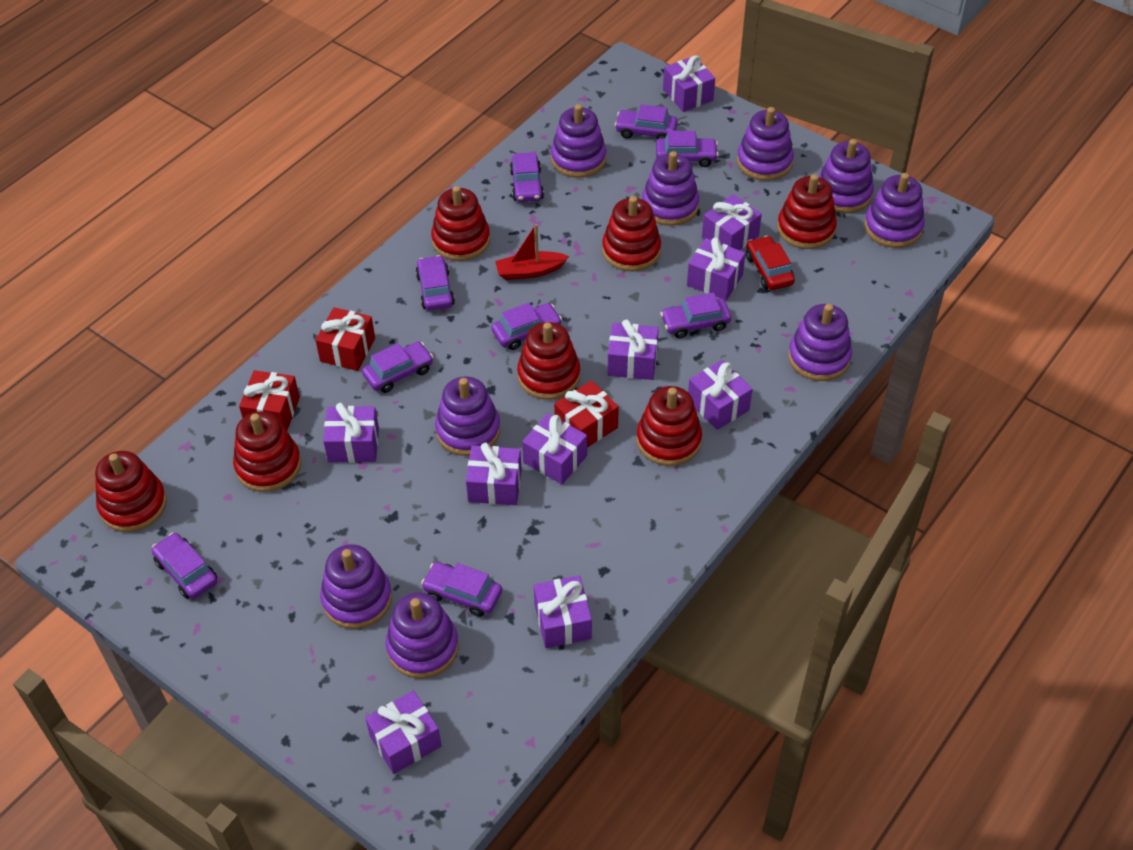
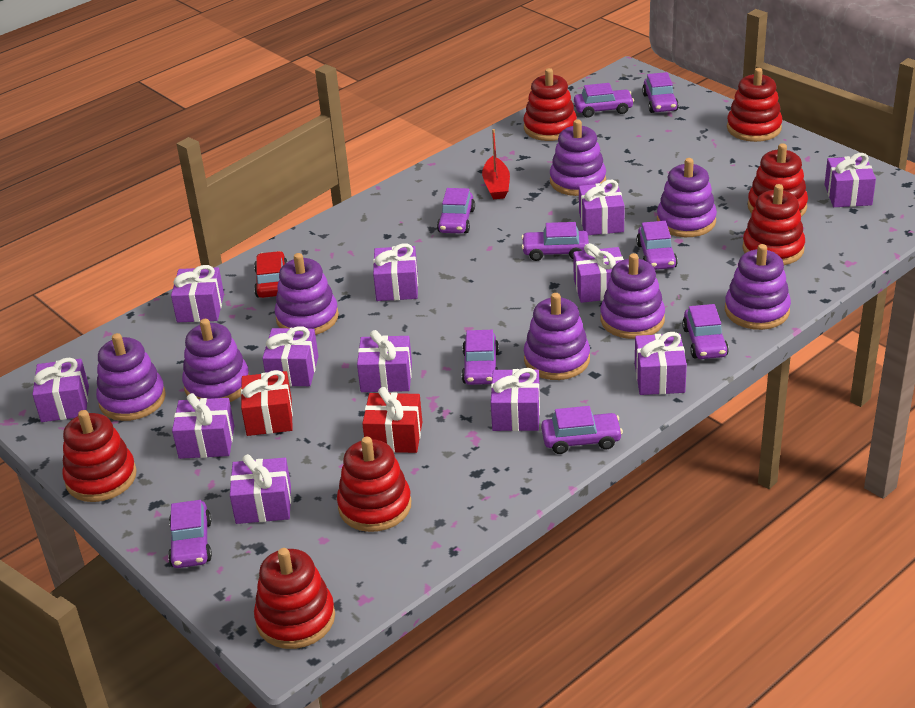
purple gift: 10 -> 12
purple stacking toy: 9 -> 8
red gift: 3 -> 2

